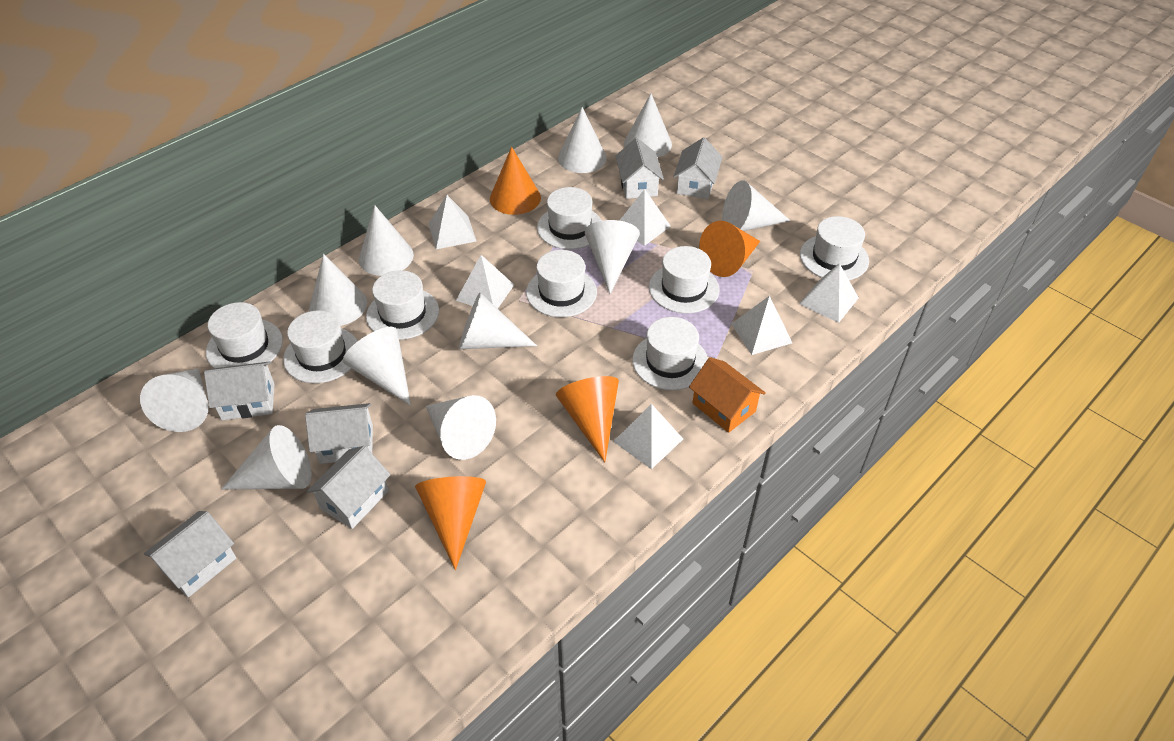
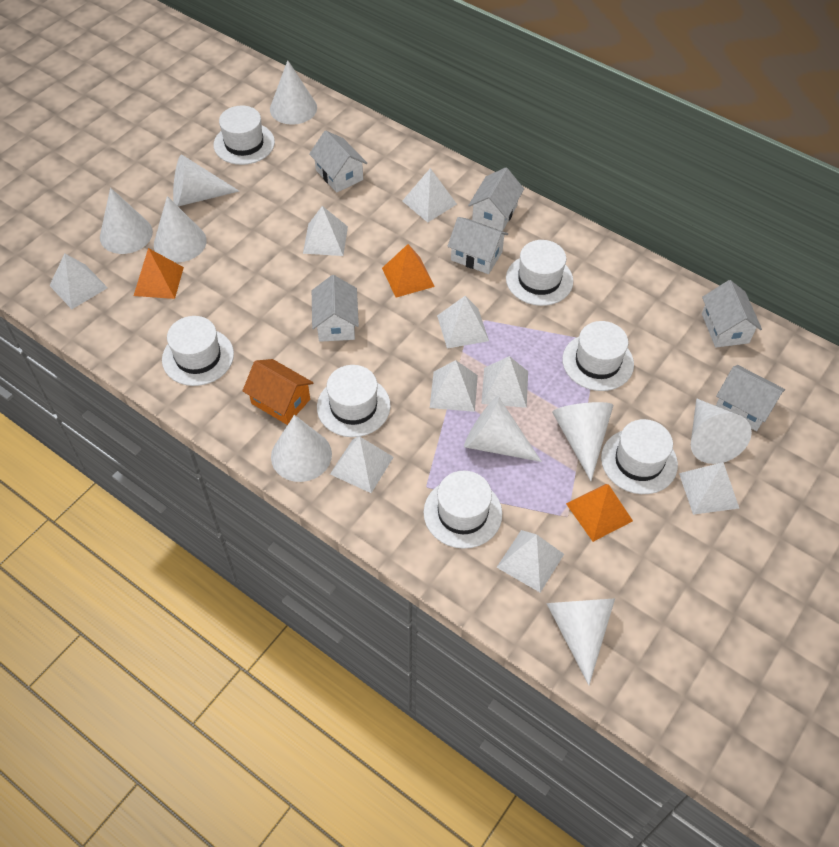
orange cone: 4 -> 0
orange pyramid: 0 -> 3
white cone: 11 -> 9
white hat: 8 -> 7
white pyramid: 6 -> 9

